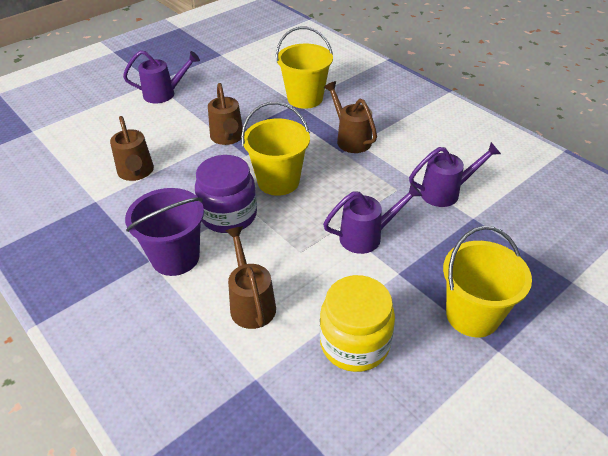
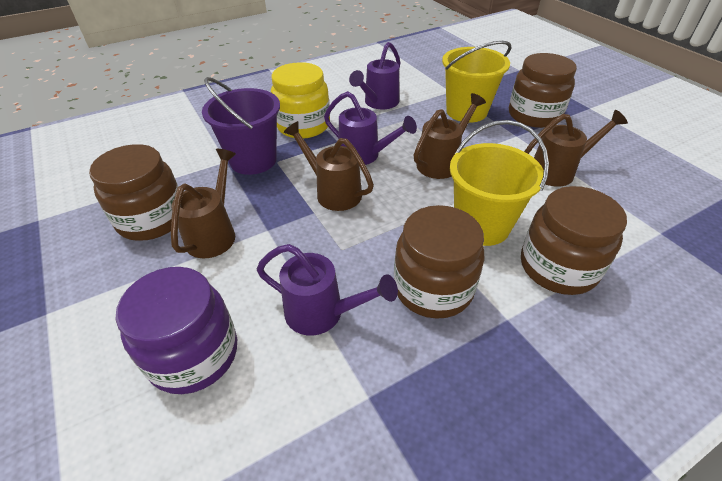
brown jar: 0 -> 4
yellow bucket: 3 -> 2

